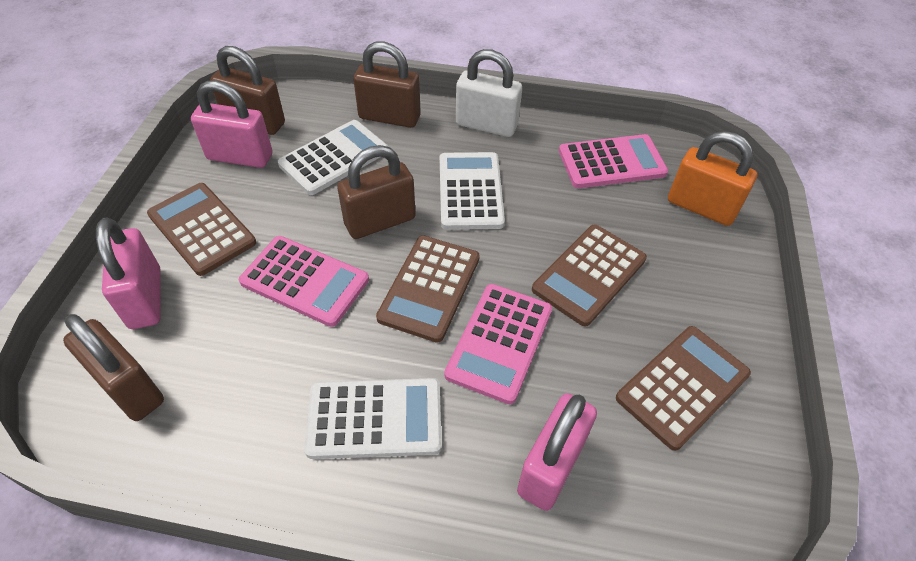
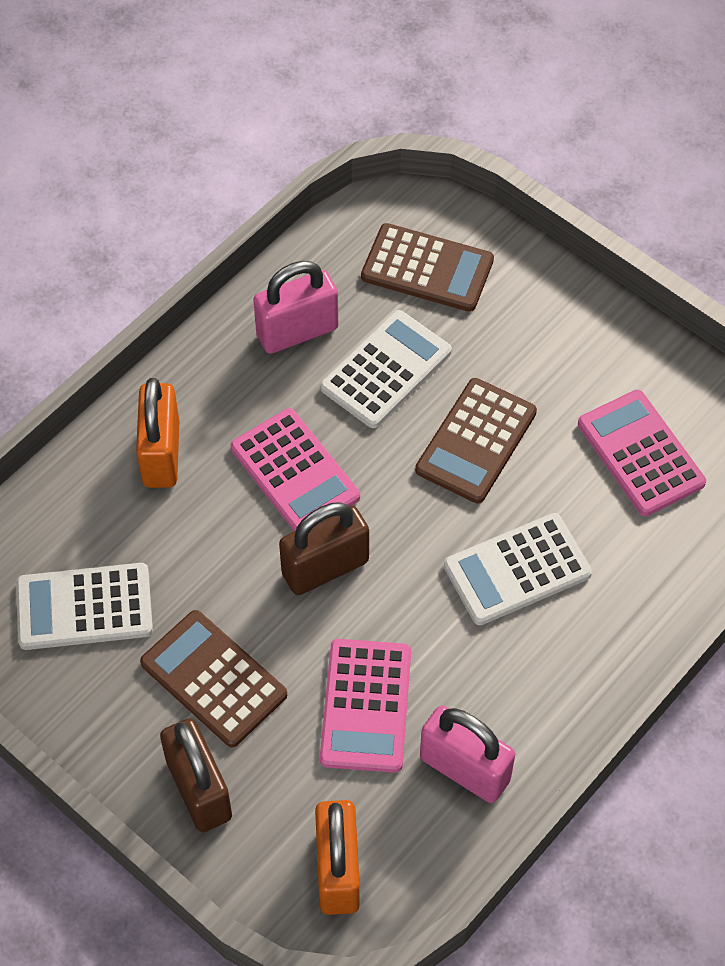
brown calculator: 4 -> 3
brown padlock: 4 -> 2
orange padlock: 1 -> 2
pink padlock: 3 -> 2
white padlock: 1 -> 0

